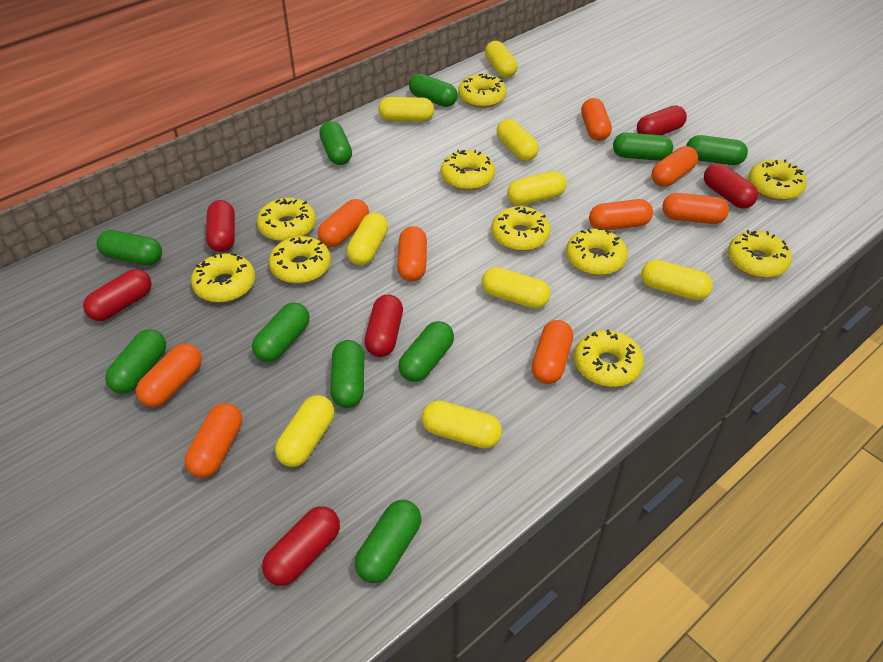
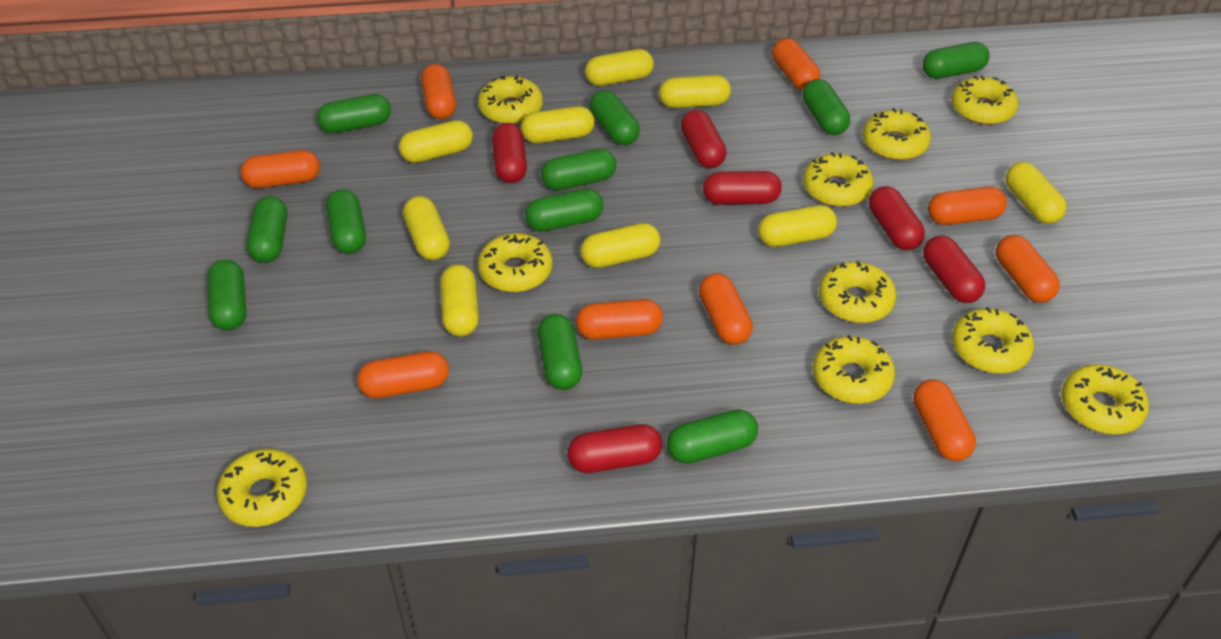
green capsule: 10 -> 11

